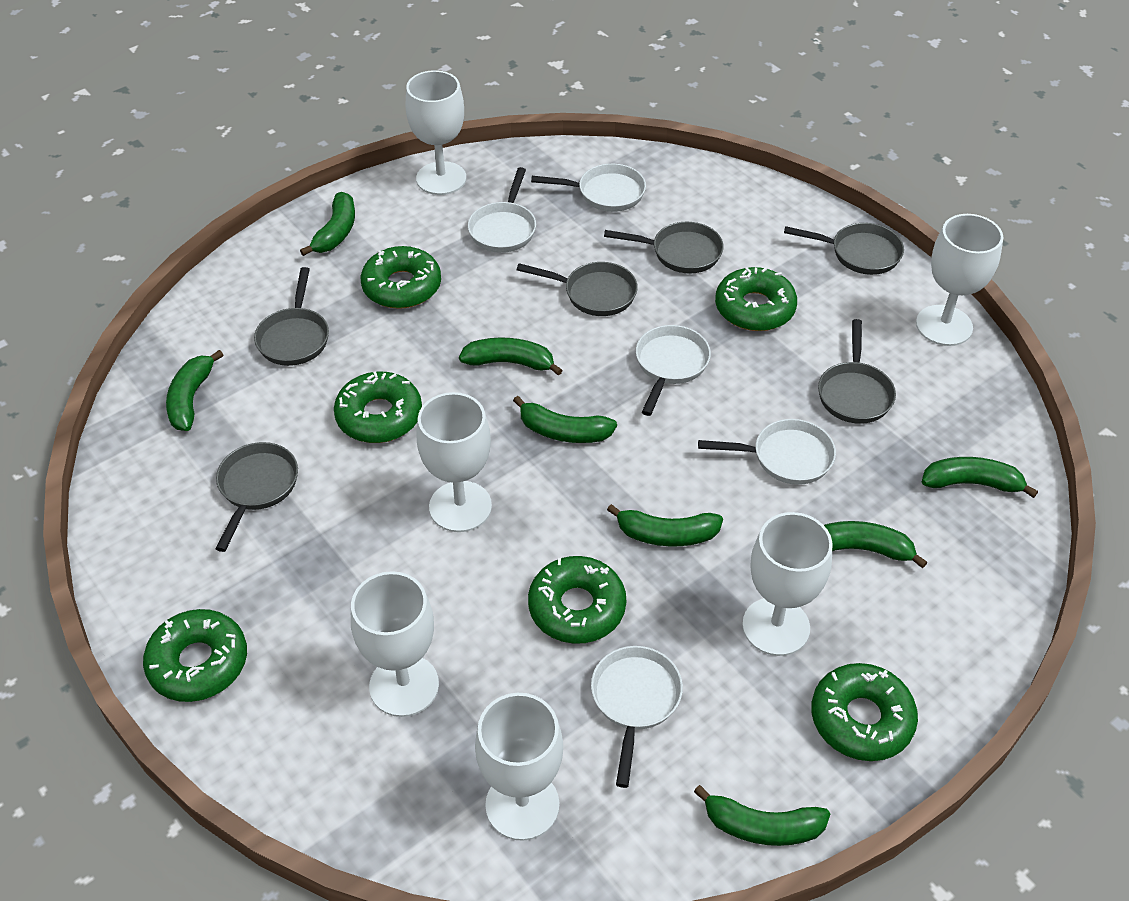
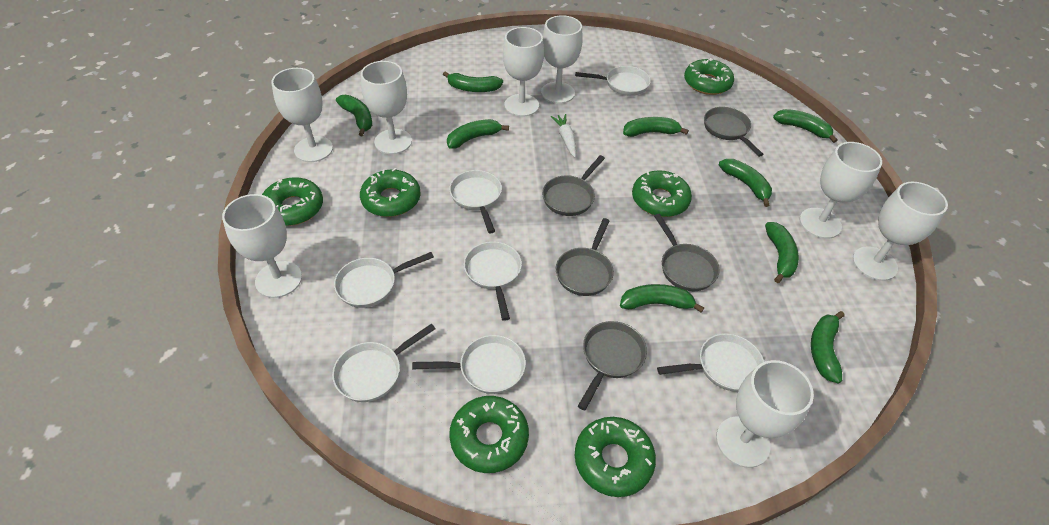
green banana: 8 -> 9
grey pan: 6 -> 5
white carrot: 0 -> 1
white goblet: 6 -> 8
white pan: 5 -> 7

